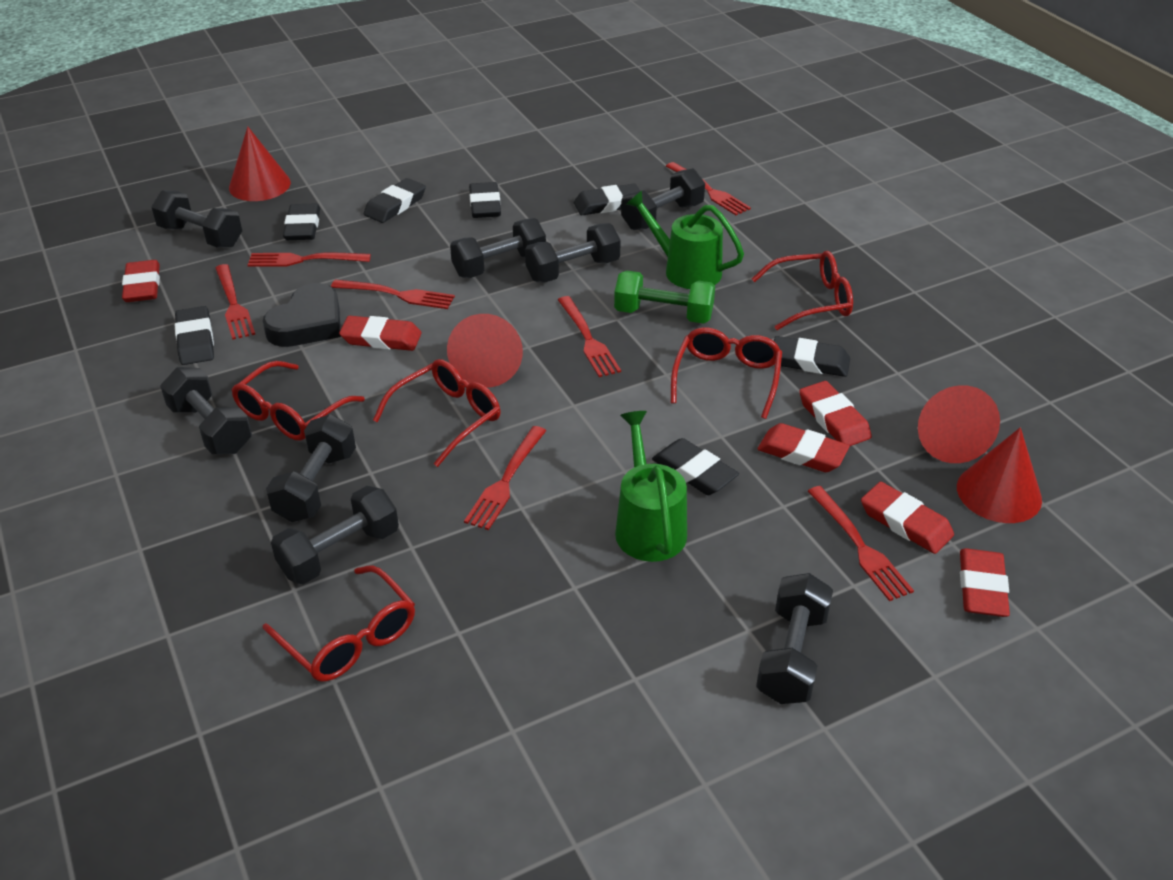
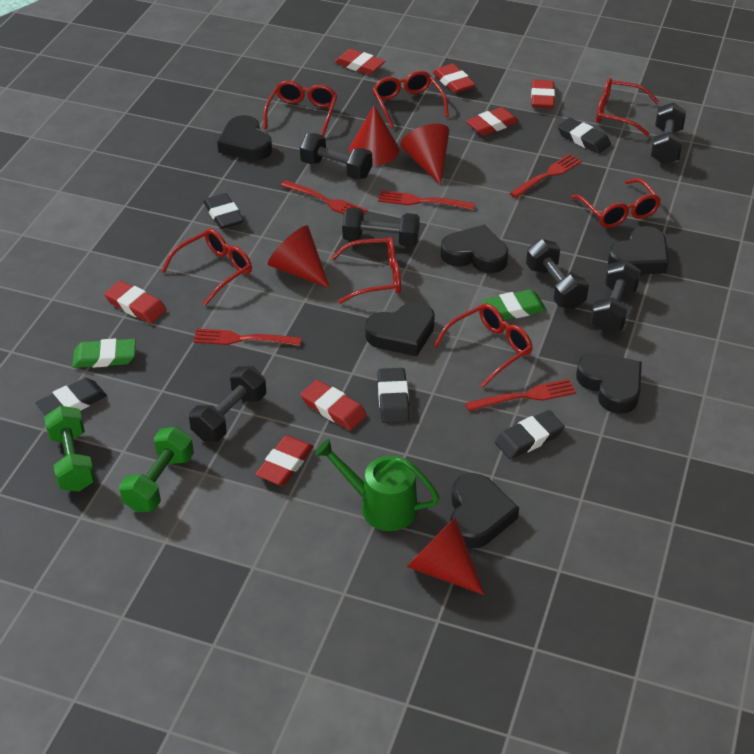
black dumbbell: 8 -> 6
black eraser: 7 -> 5
black heart: 1 -> 6
green dumbbell: 1 -> 2
green eraser: 0 -> 2
green watering can: 2 -> 1
red eraser: 6 -> 7
red fork: 7 -> 5
red glasses: 5 -> 7

